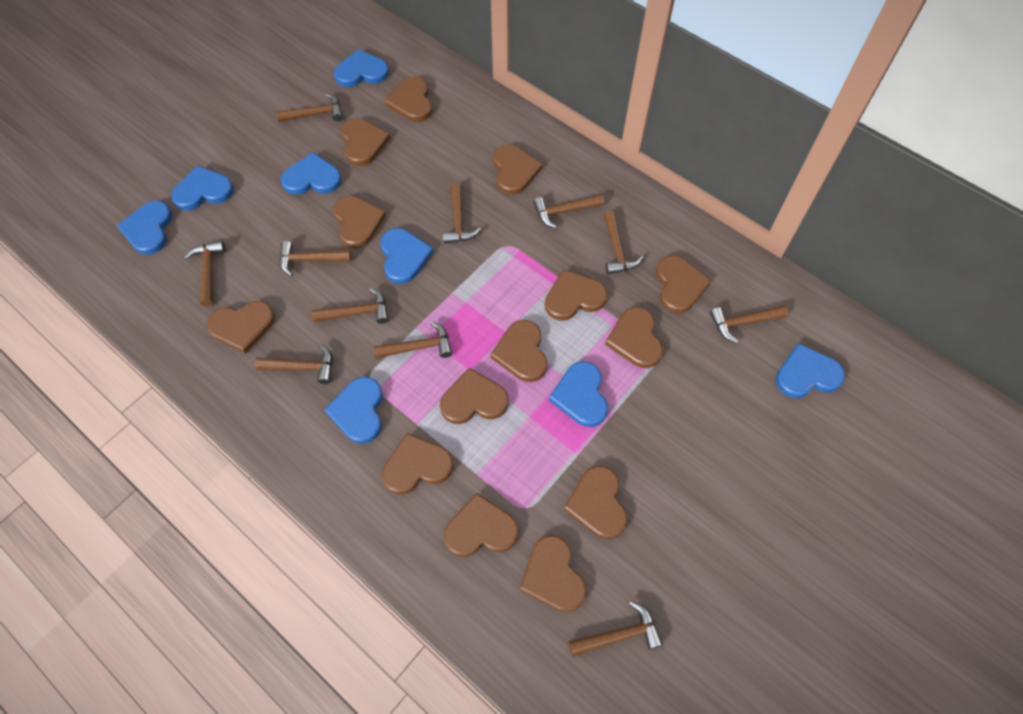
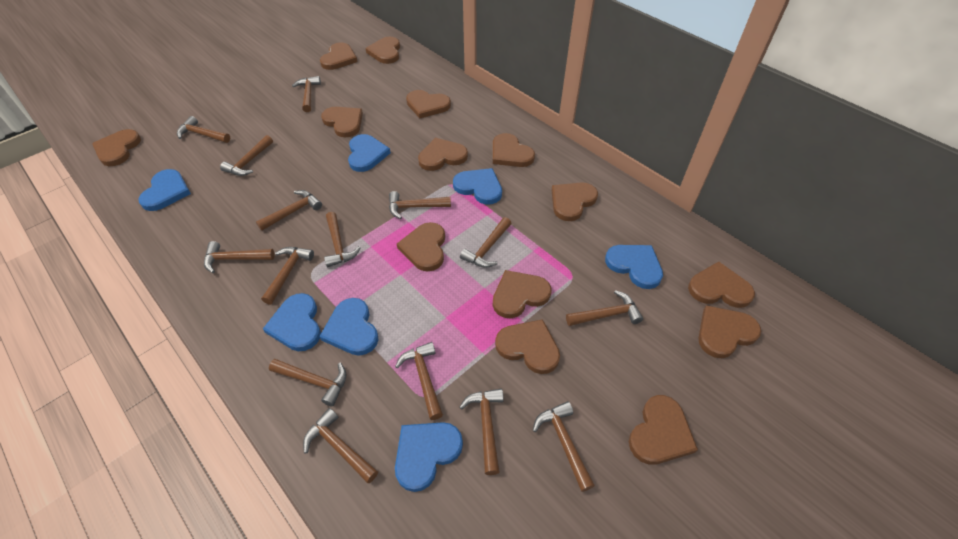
blue heart: 8 -> 7
brown hammer: 11 -> 15

